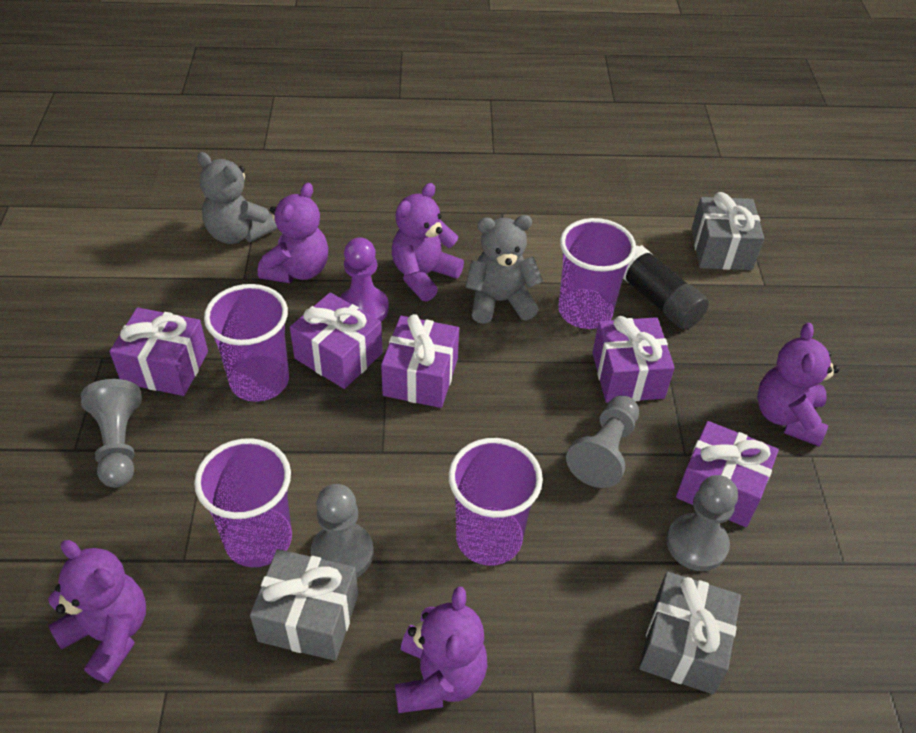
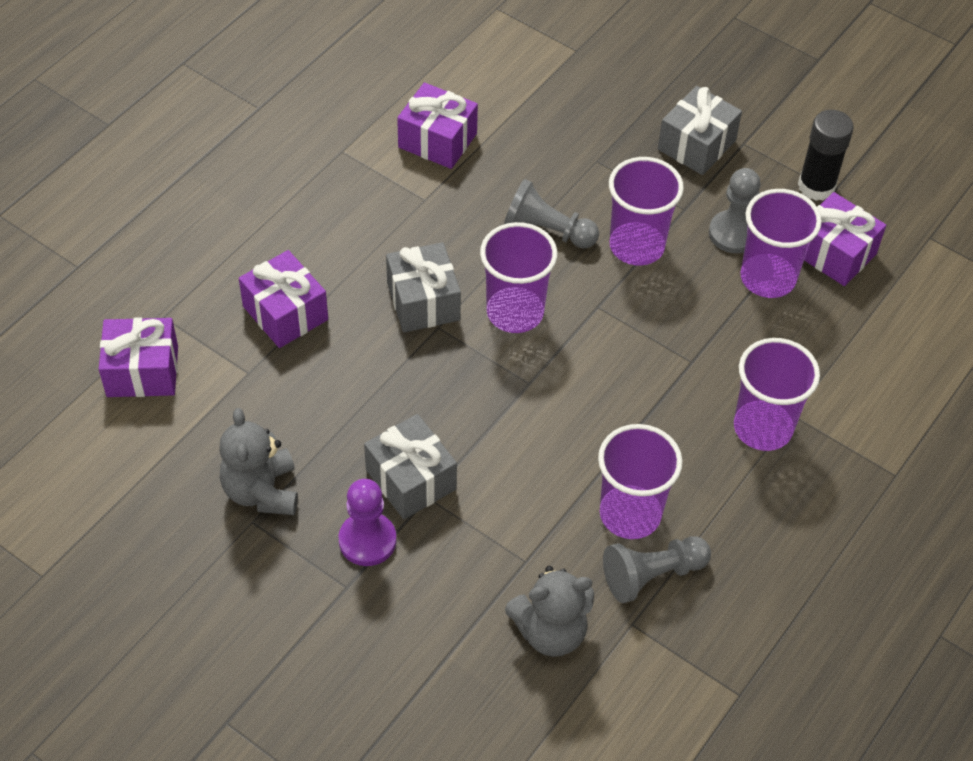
grey pawn: 4 -> 3
purple cup: 4 -> 5
purple gift: 5 -> 4
purple teddy bear: 5 -> 0

